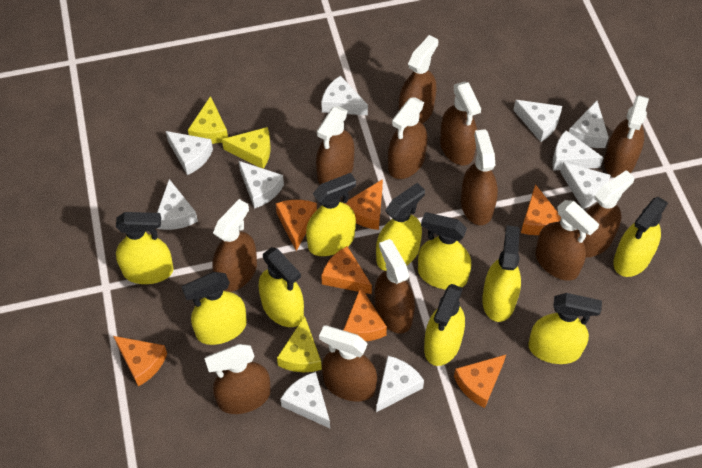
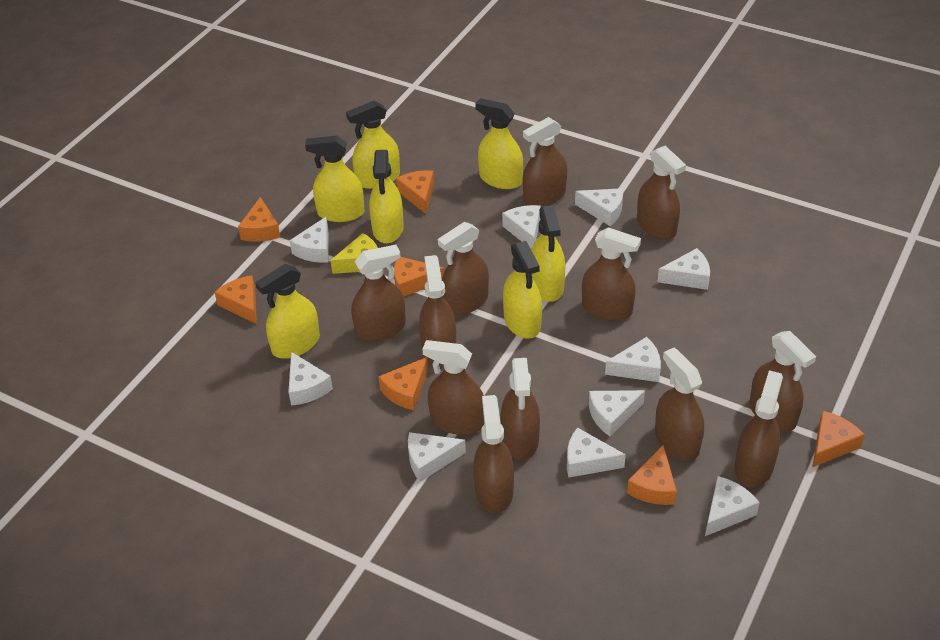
yellow cheese: 3 -> 1
yellow spray bottle: 10 -> 7

